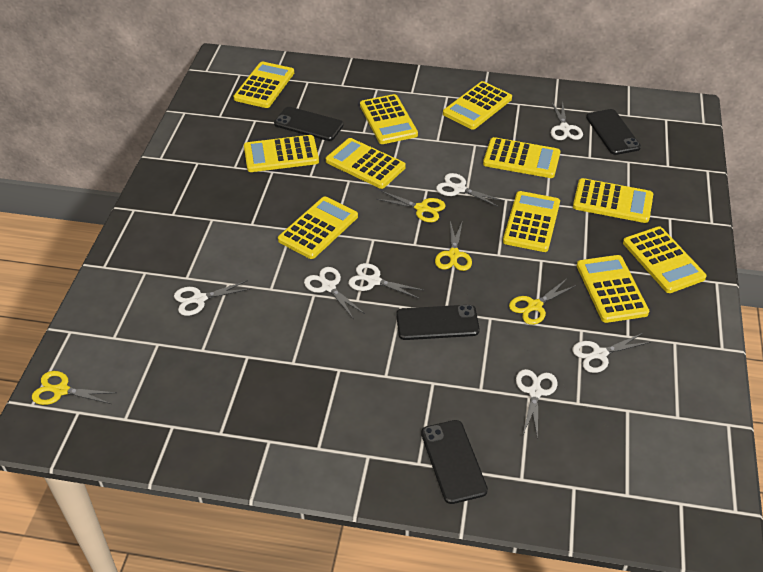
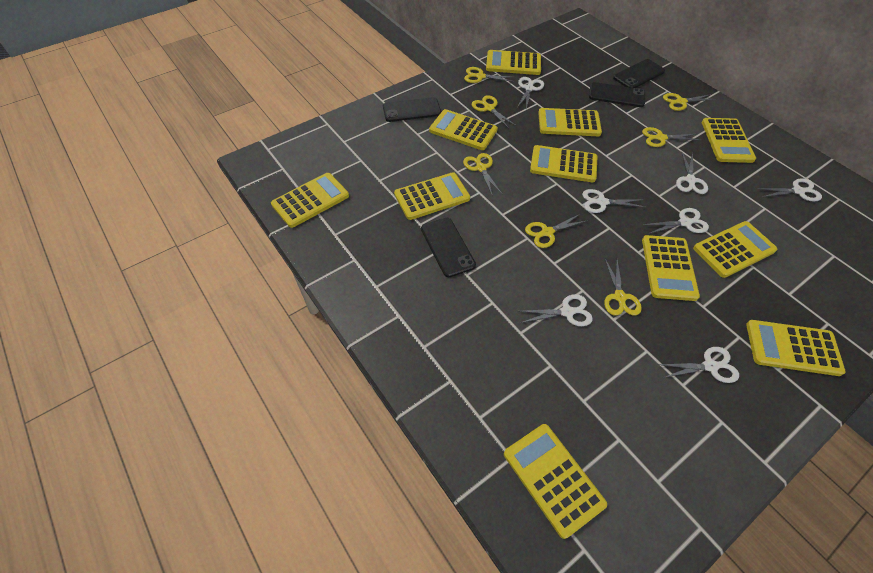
yellow scissors: 4 -> 7

